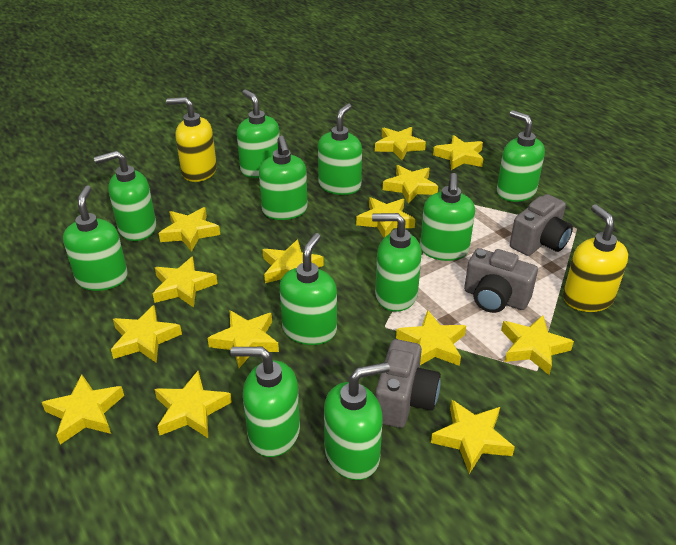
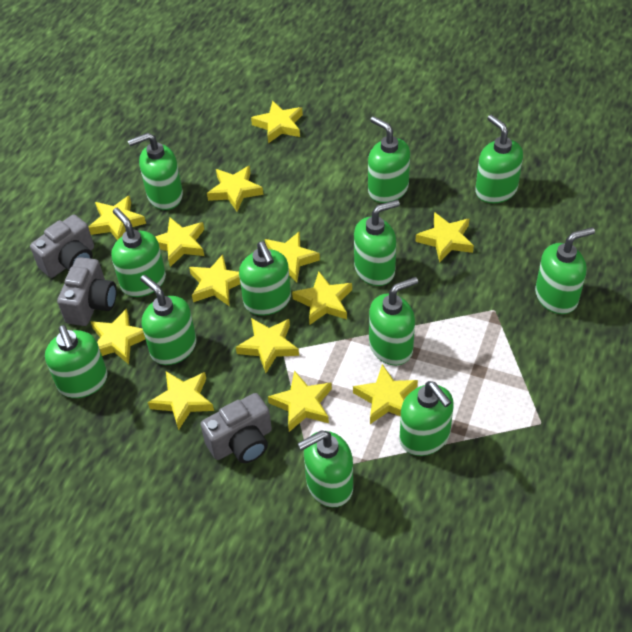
green soap dispenser: 11 -> 12
yellow soap dispenser: 2 -> 0
yellow star: 14 -> 13

